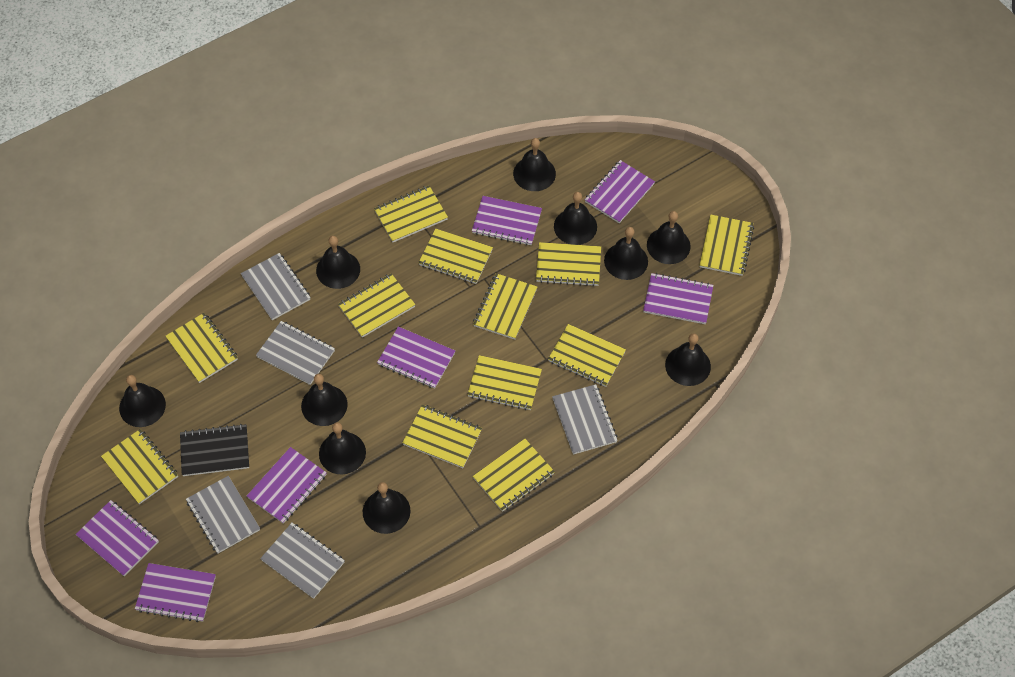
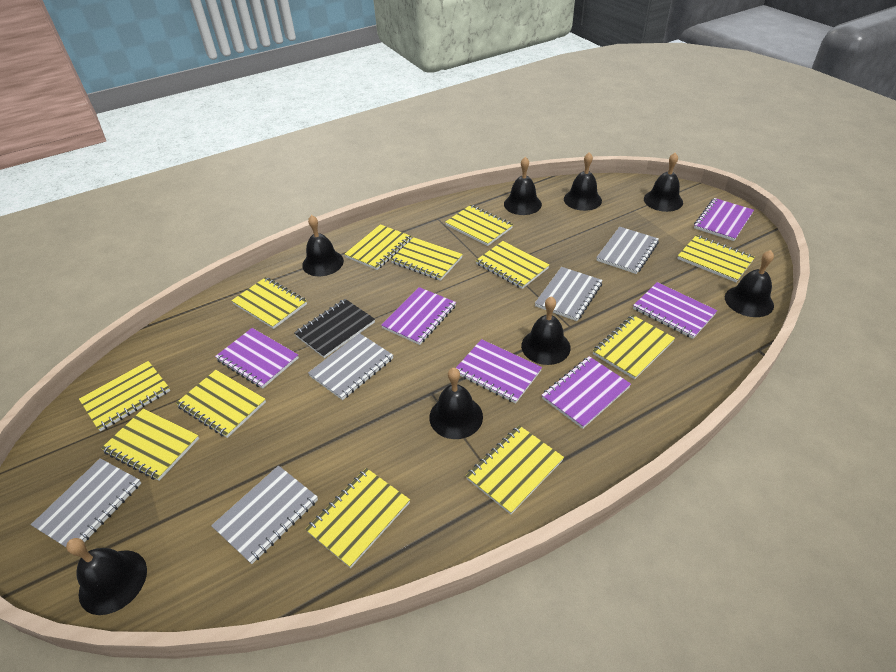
black bell: 10 -> 8
purple notebook: 7 -> 6

